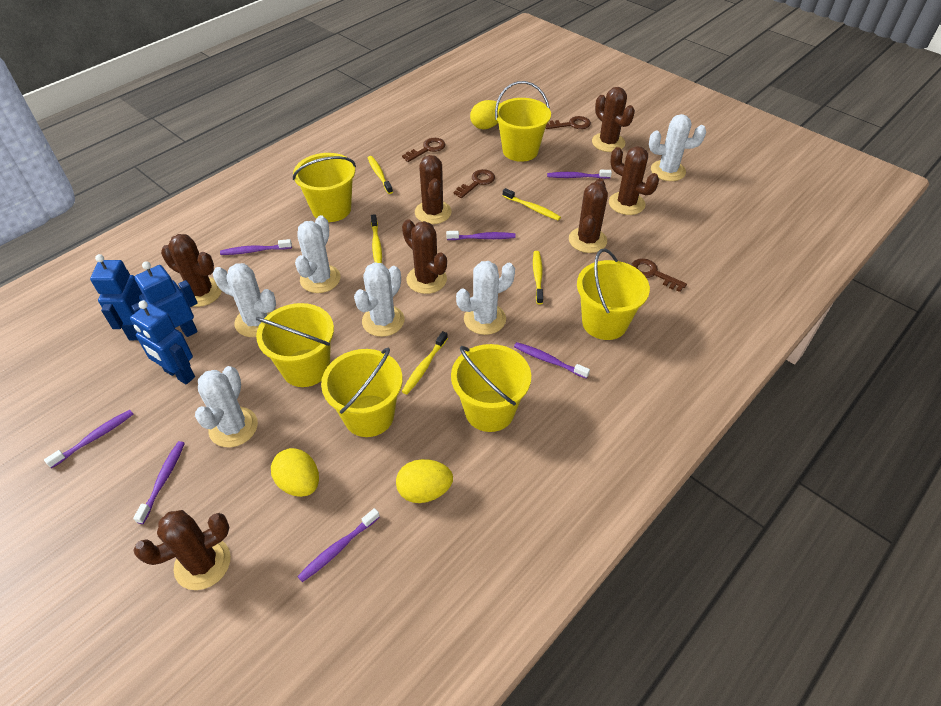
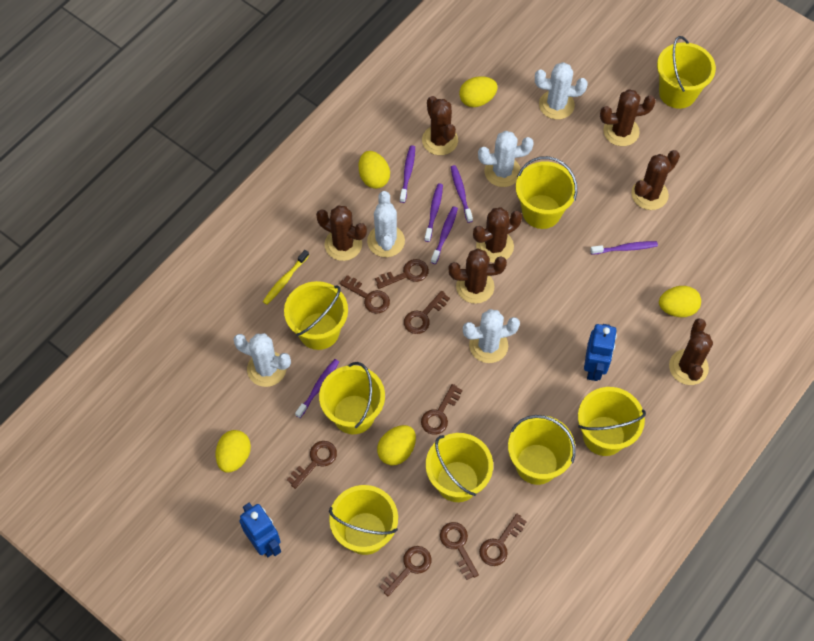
blue robot: 3 -> 2
brown key: 4 -> 8
purple toothbrush: 7 -> 6
white cactus: 6 -> 5
yellow bucket: 6 -> 8
yellow egg: 3 -> 5
yellow toothbrush: 5 -> 1

